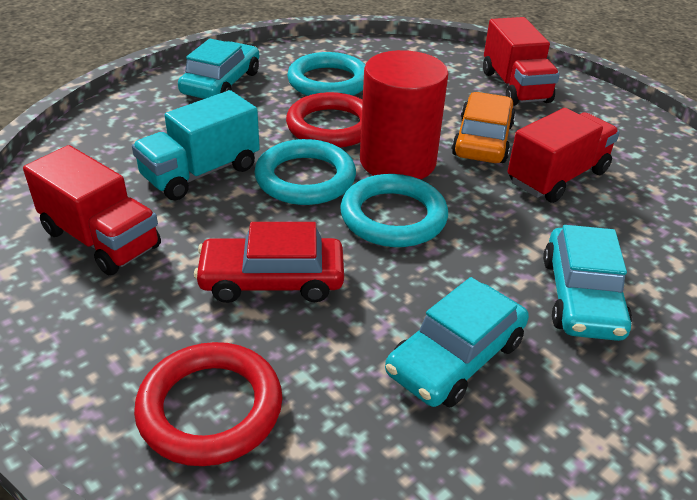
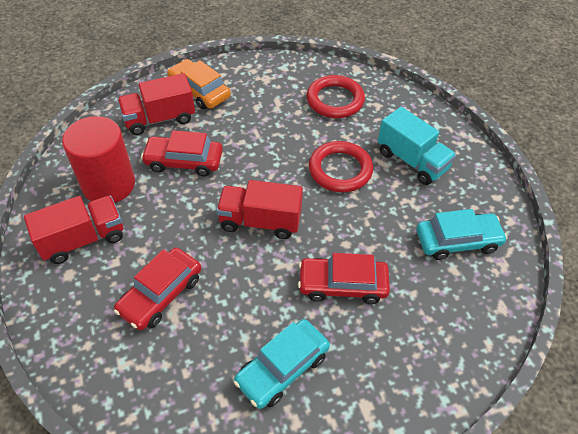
red car: 1 -> 3
turquoise car: 3 -> 2
turquoise ring: 3 -> 0

